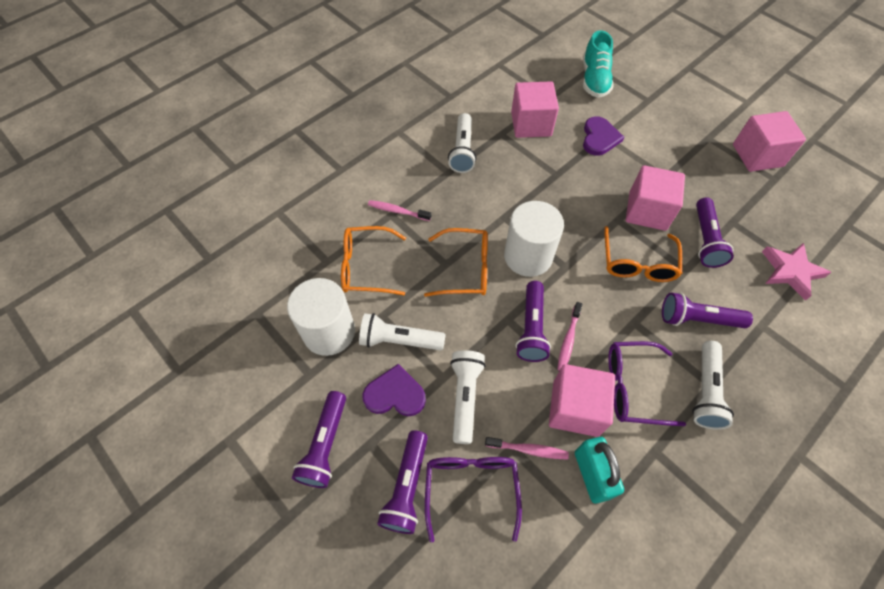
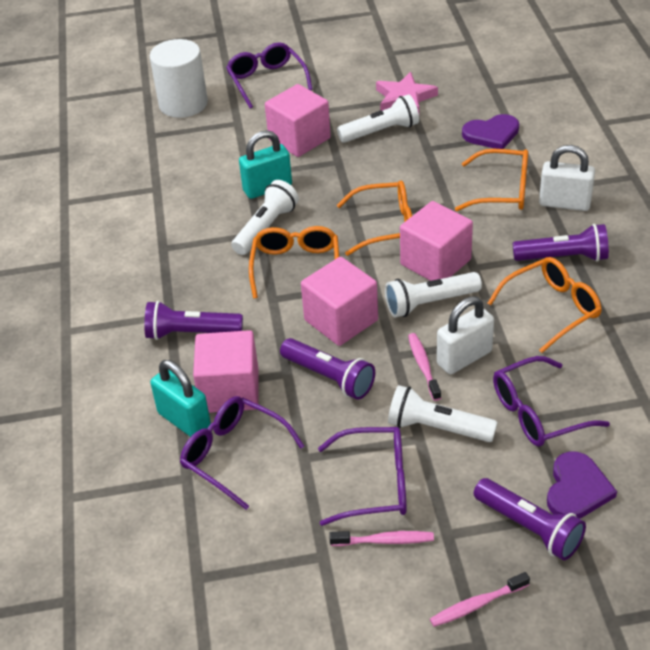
orange glasses: 3 -> 4
purple flashlight: 5 -> 4
purple glasses: 2 -> 4
turquoise padlock: 1 -> 2
turquoise shoe: 1 -> 0
white cylinder: 2 -> 1
white padlock: 0 -> 2

